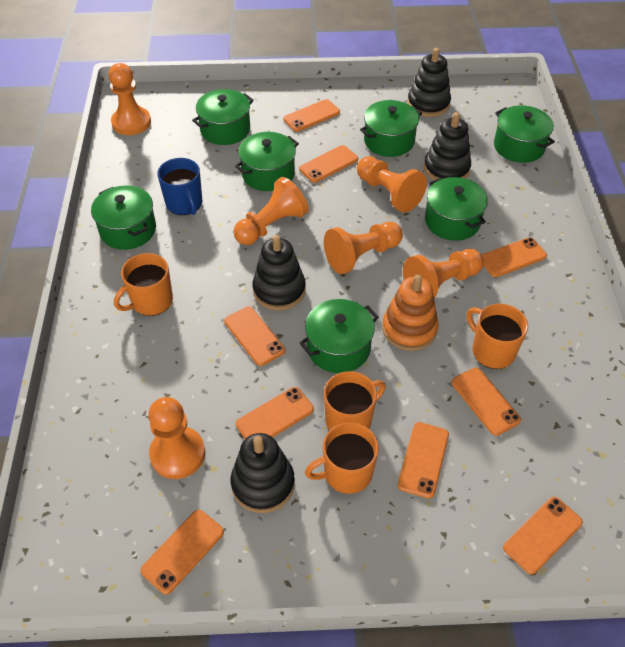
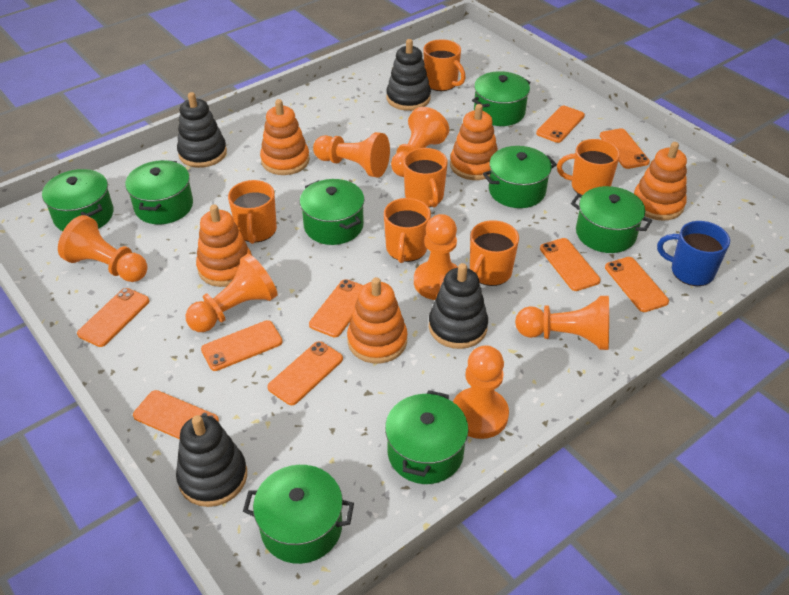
green pot: 7 -> 8
orange mug: 4 -> 6
orange pawn: 6 -> 7
orange stacking toy: 1 -> 5

